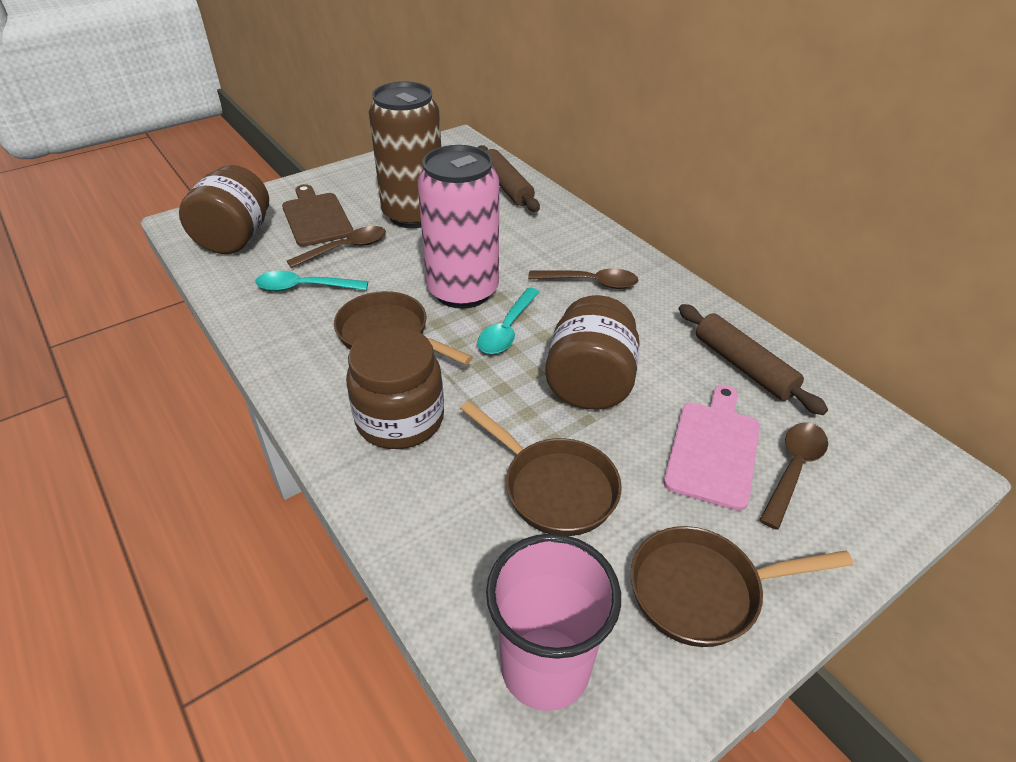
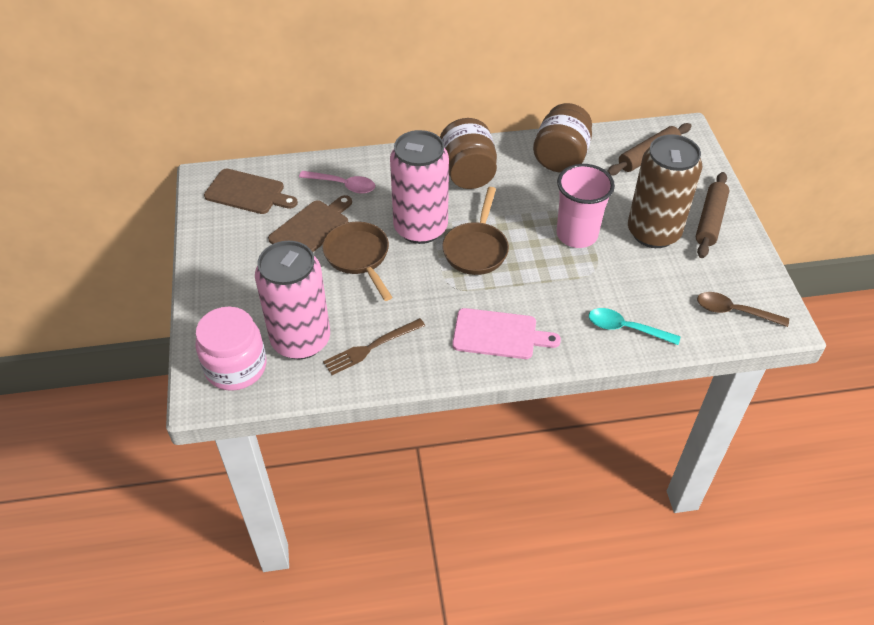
brown cutting board: 1 -> 2
brown fork: 0 -> 1
brown jar: 3 -> 2
brown pan: 3 -> 2
brown spoon: 3 -> 1
pink can: 1 -> 2
pink jar: 0 -> 1
pink spoon: 0 -> 1
turquoise spoon: 2 -> 1

